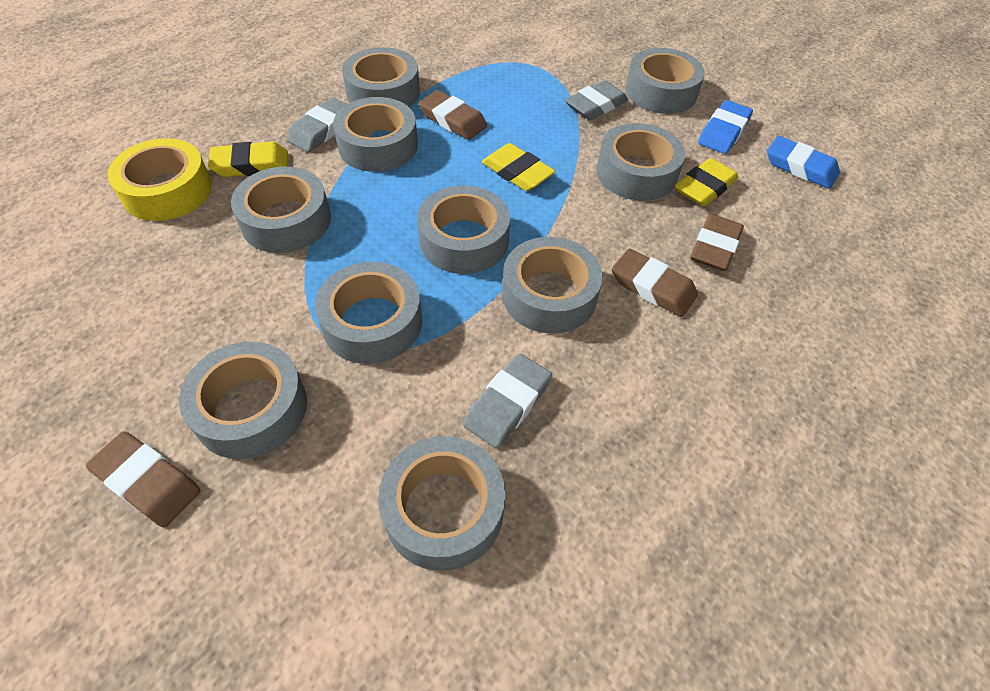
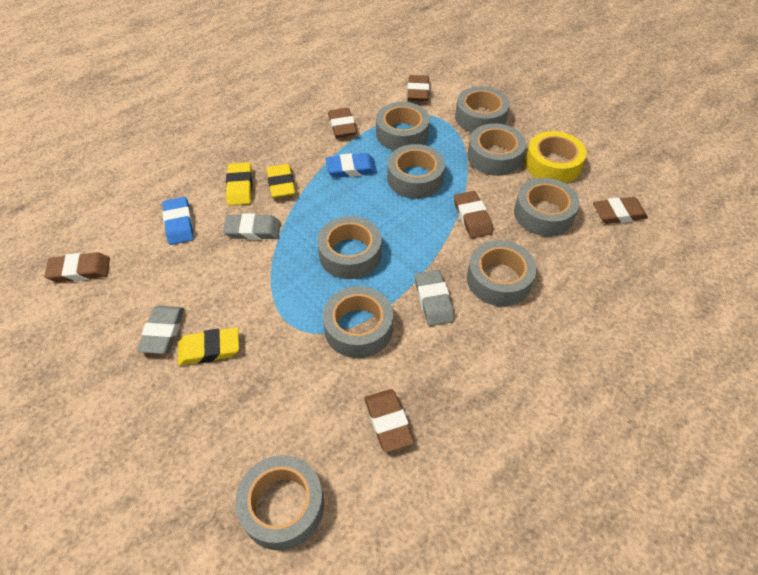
brown eraser: 4 -> 6
grey tape: 10 -> 9

